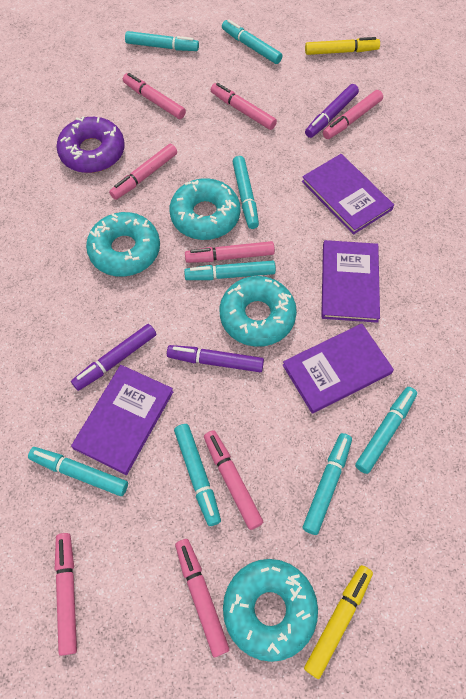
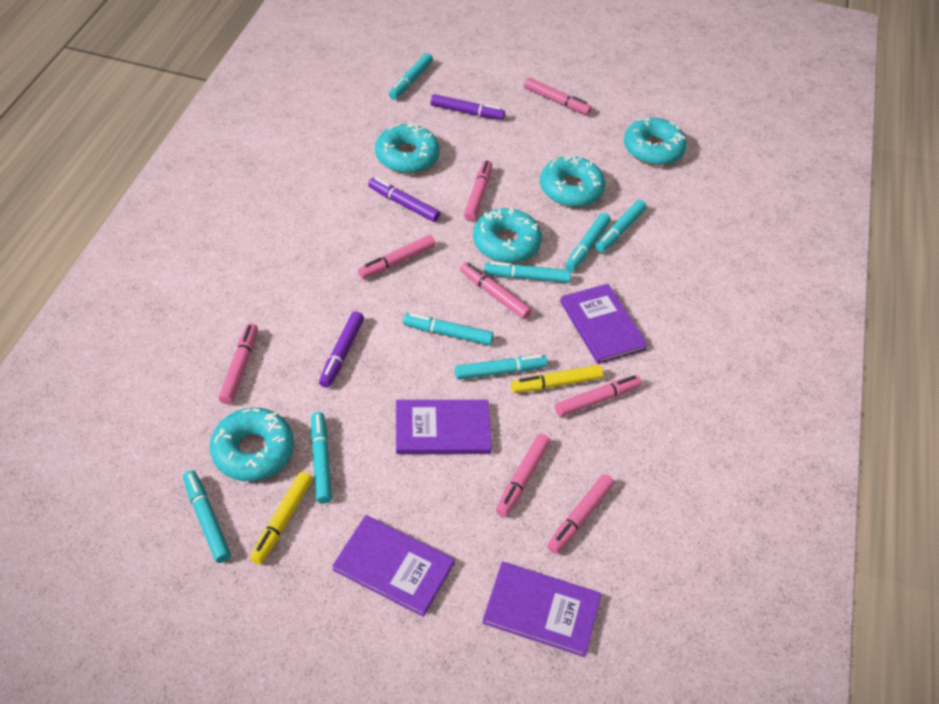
purple donut: 1 -> 0
turquoise donut: 4 -> 5

